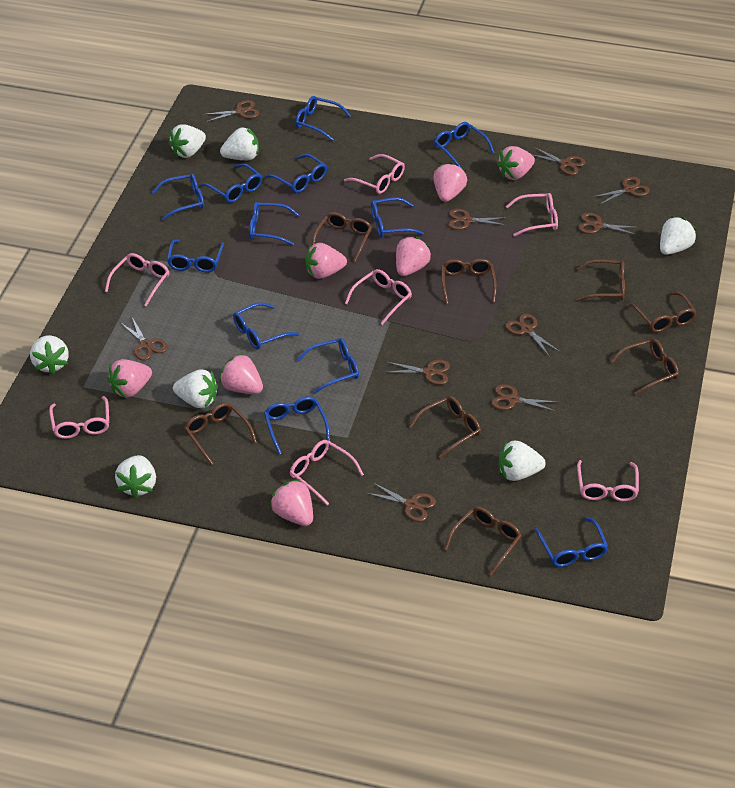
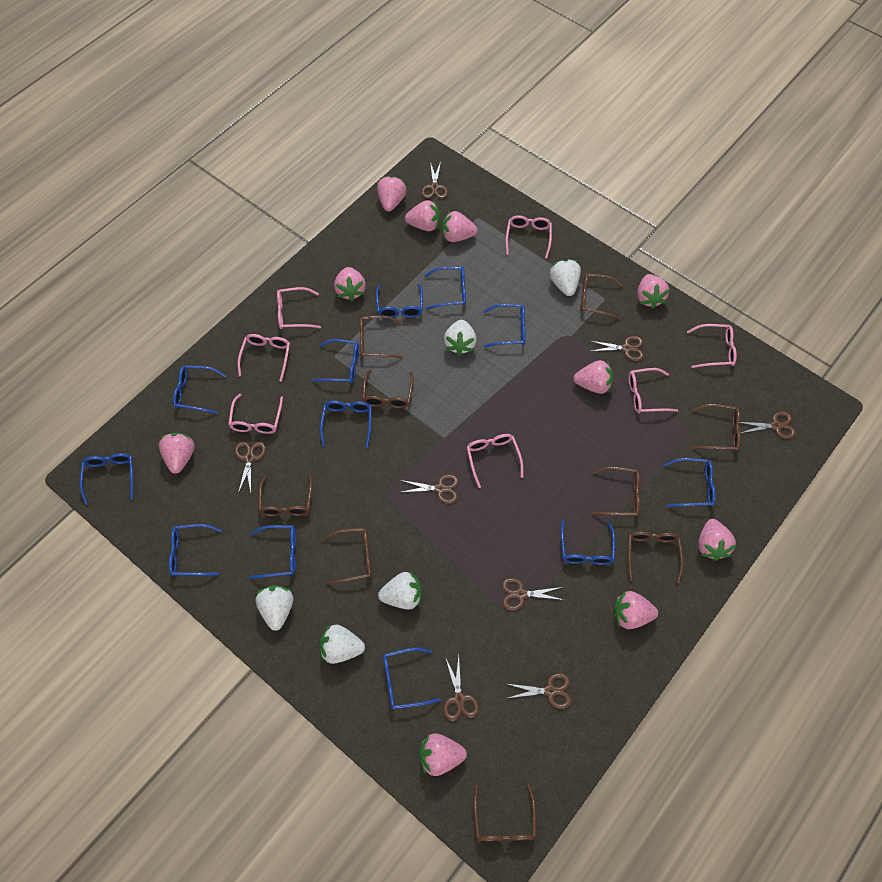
brown glasses: 8 -> 9
brown scissors: 10 -> 8
pink strawberry: 7 -> 10
white strawberry: 7 -> 5

